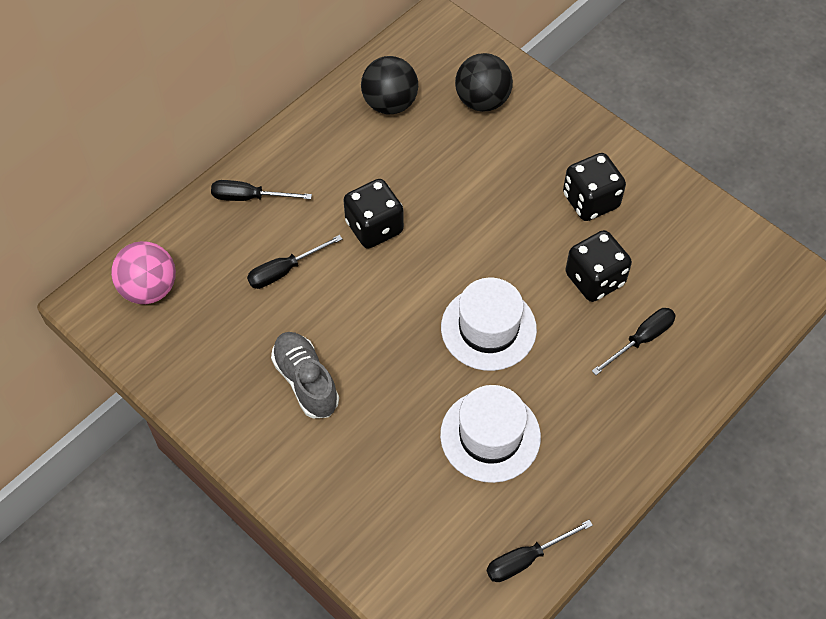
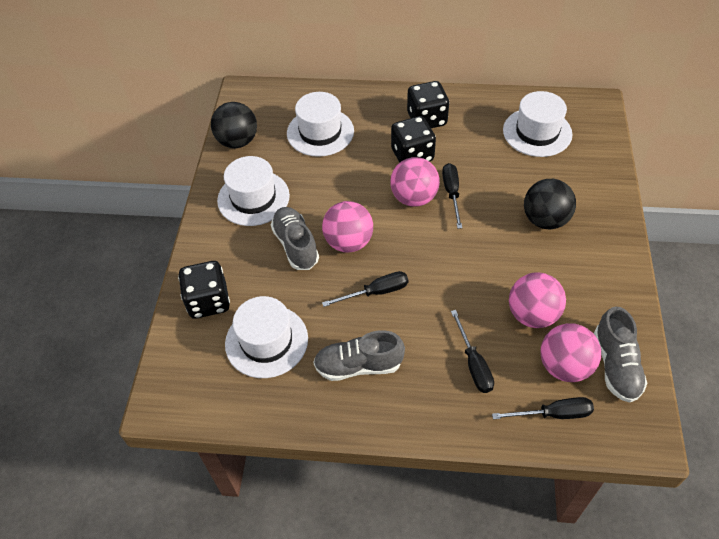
grey shoe: 1 -> 3
pink ball: 1 -> 4
white hat: 2 -> 4

